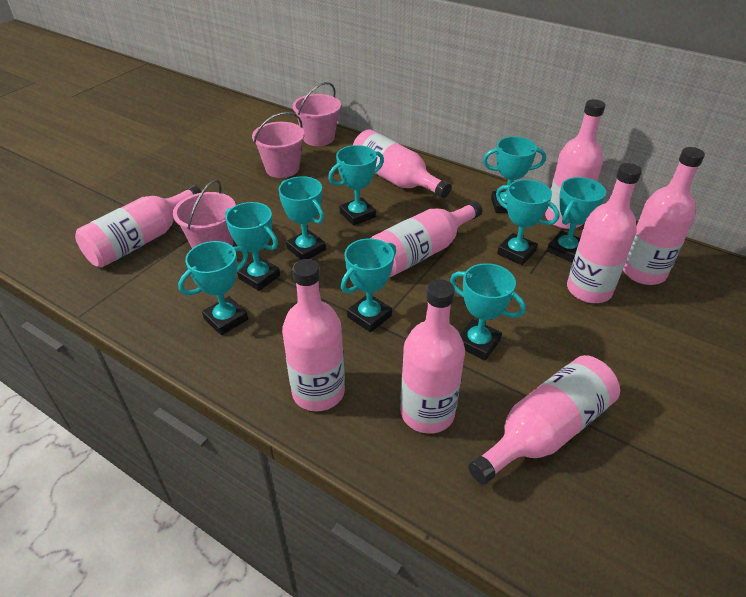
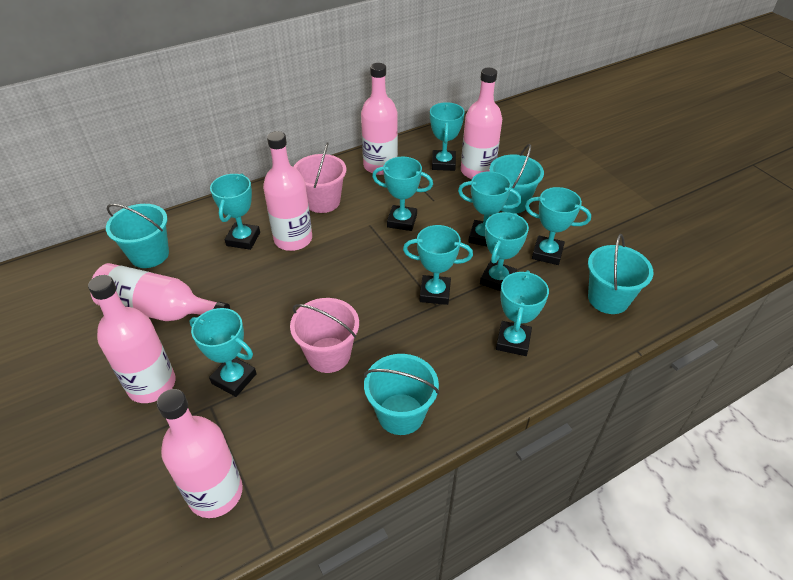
pink bottle: 9 -> 6
pink bucket: 3 -> 2
turquoise bucket: 0 -> 4

